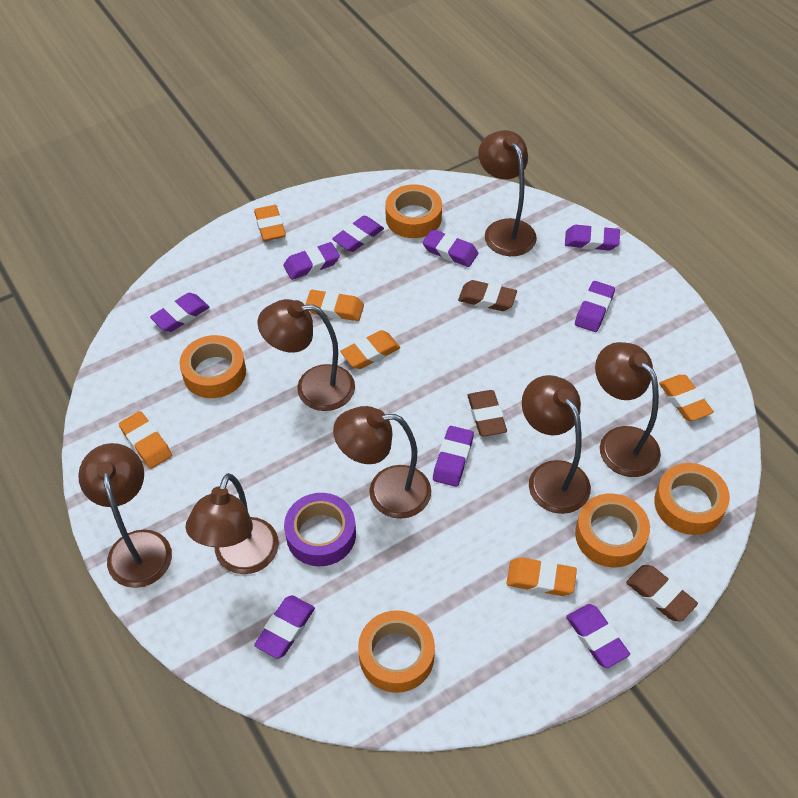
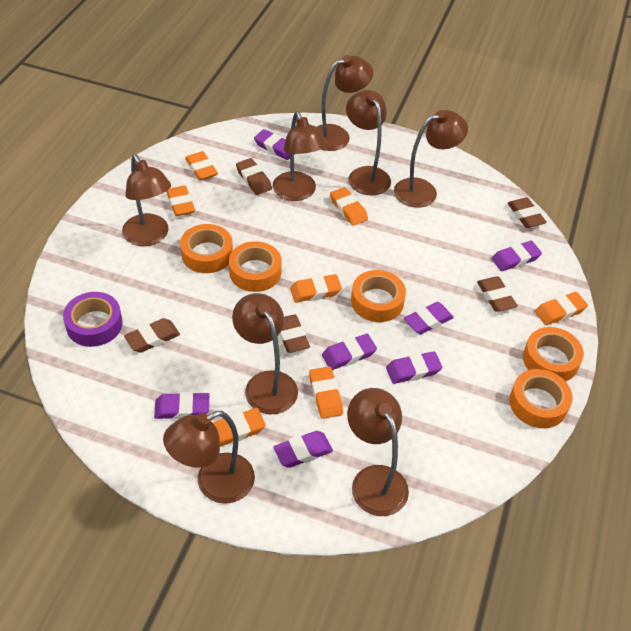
brown eraser: 3 -> 5
brown lamp: 7 -> 8
orange eraser: 6 -> 7
purple eraser: 9 -> 7

